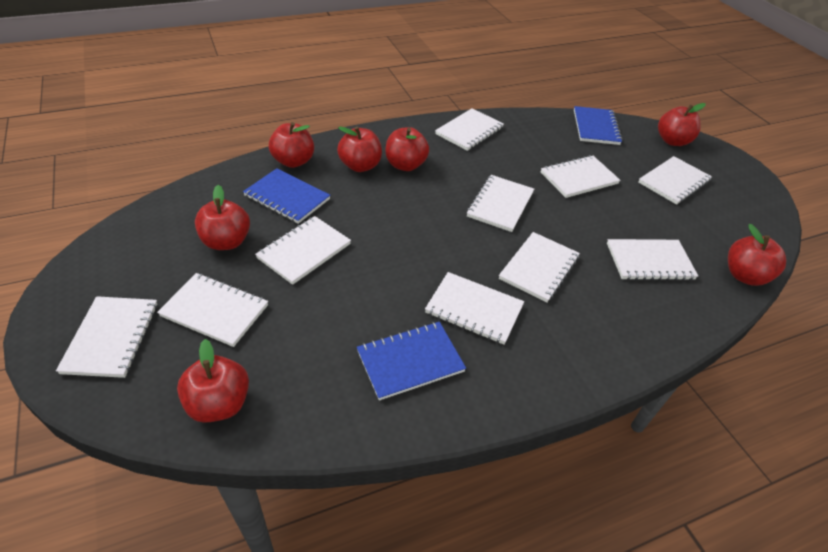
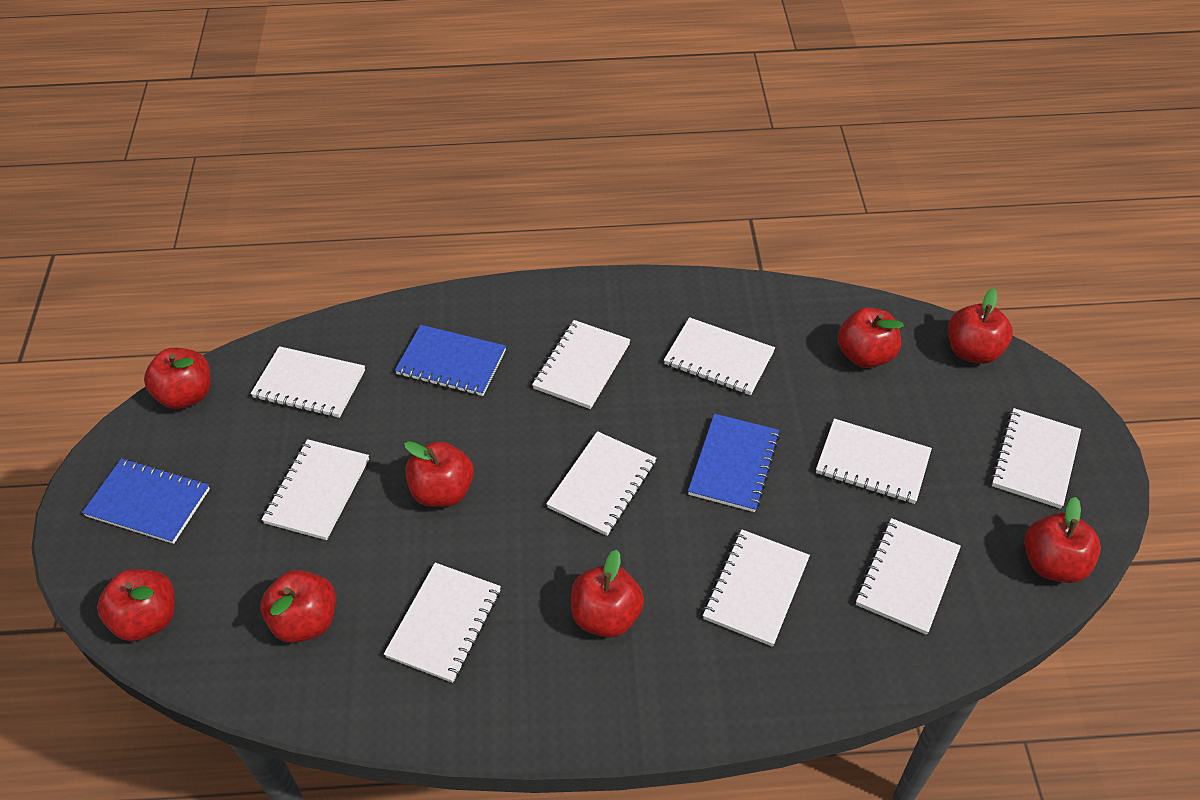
red apple: 7 -> 8

